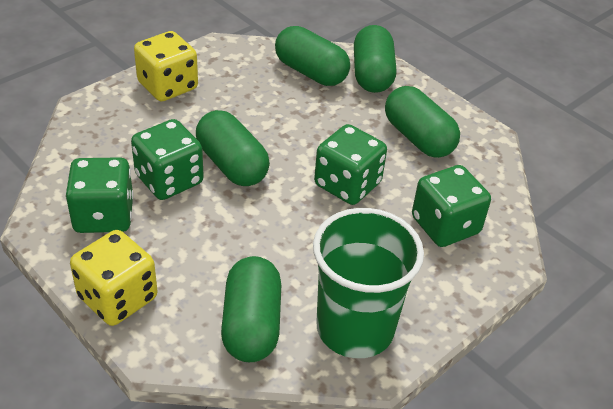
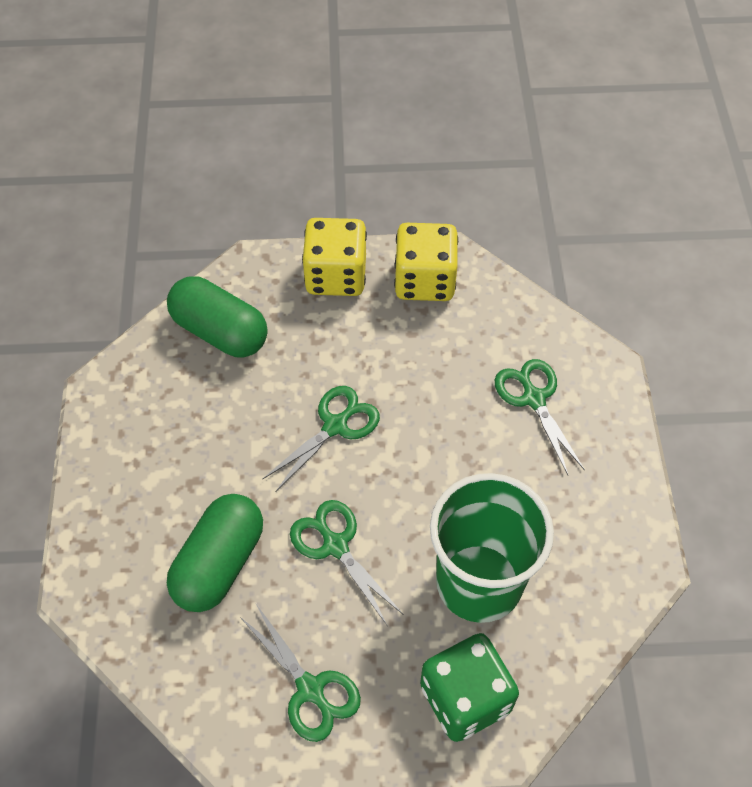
green capsule: 5 -> 2
green dice: 4 -> 1
green scissors: 0 -> 4

